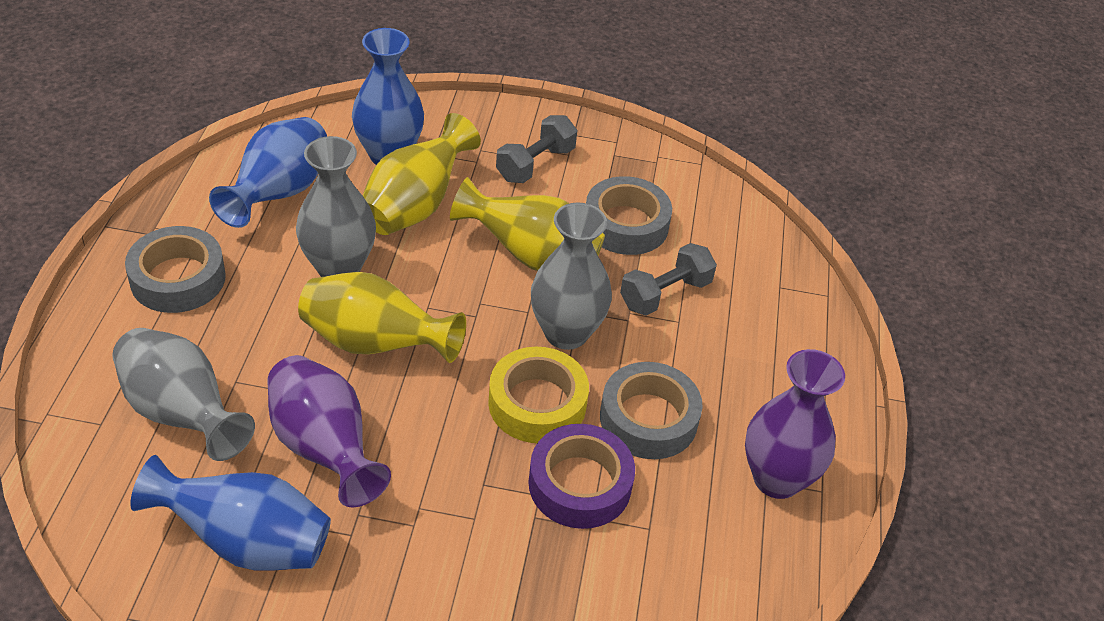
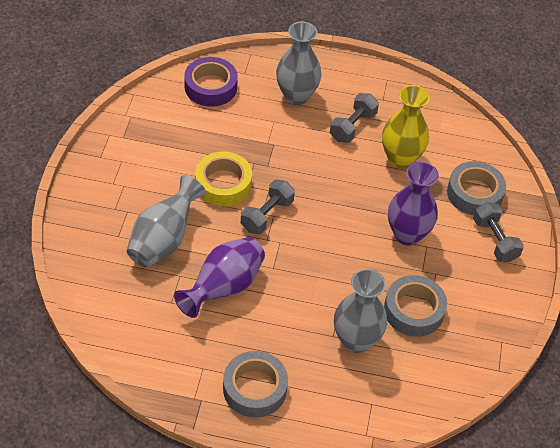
blue vase: 3 -> 0
grey dumbbell: 2 -> 3
yellow vase: 3 -> 1

